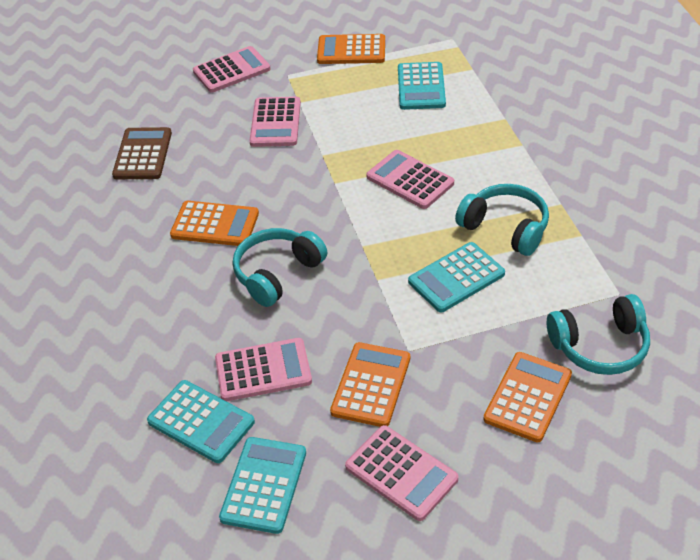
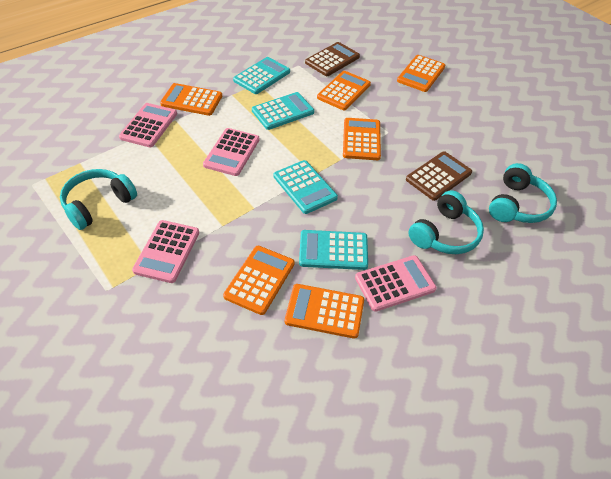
brown calculator: 1 -> 2
orange calculator: 4 -> 6
pink calculator: 5 -> 4

